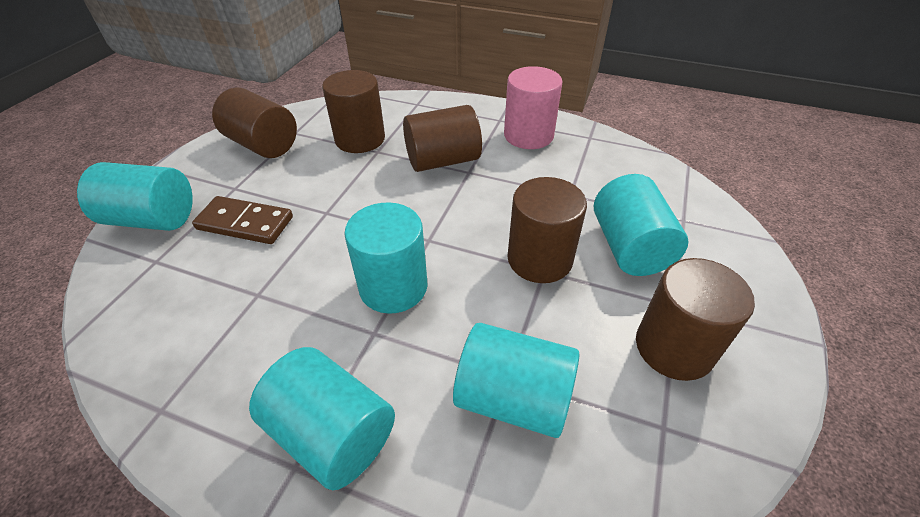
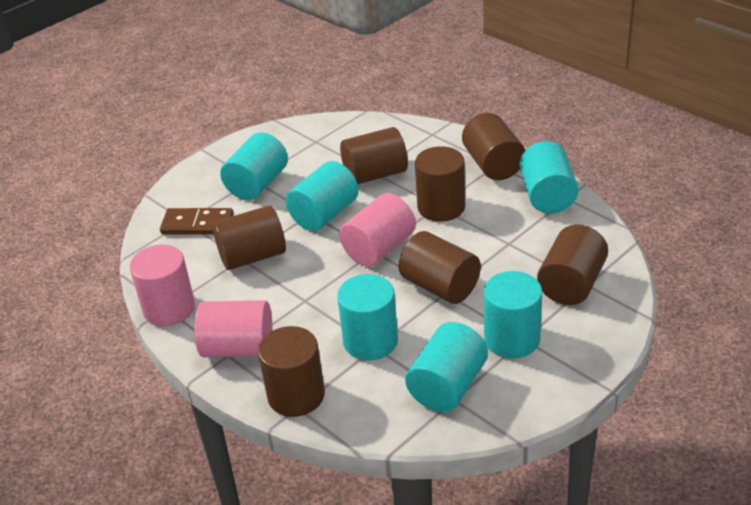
brown cylinder: 5 -> 7
pink cylinder: 1 -> 3
turquoise cylinder: 5 -> 6

